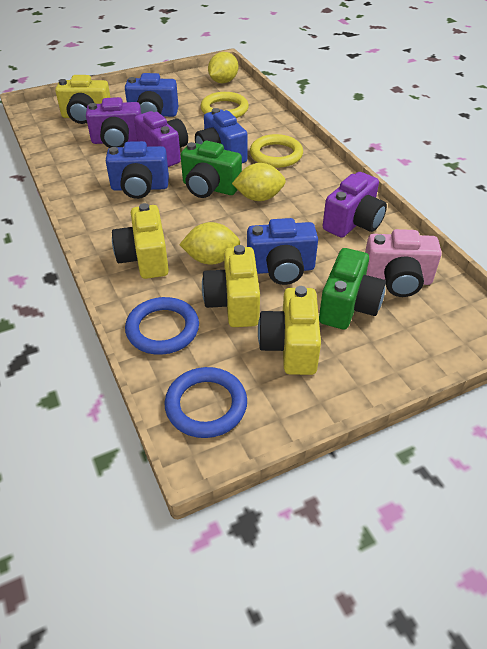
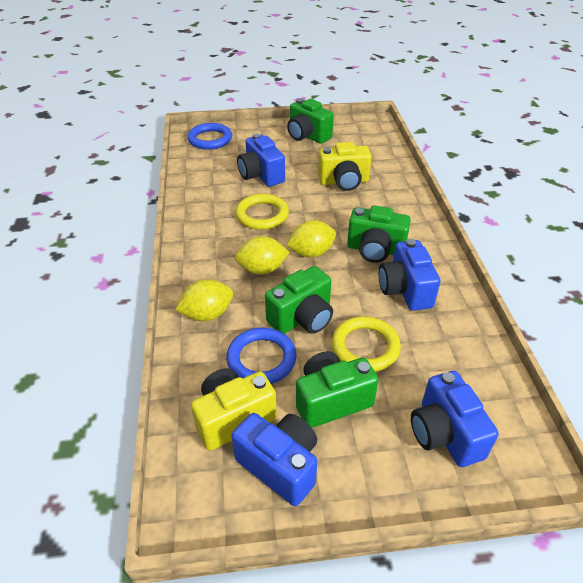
green camera: 2 -> 4
pink camera: 1 -> 0
purple camera: 3 -> 0
yellow camera: 4 -> 2

